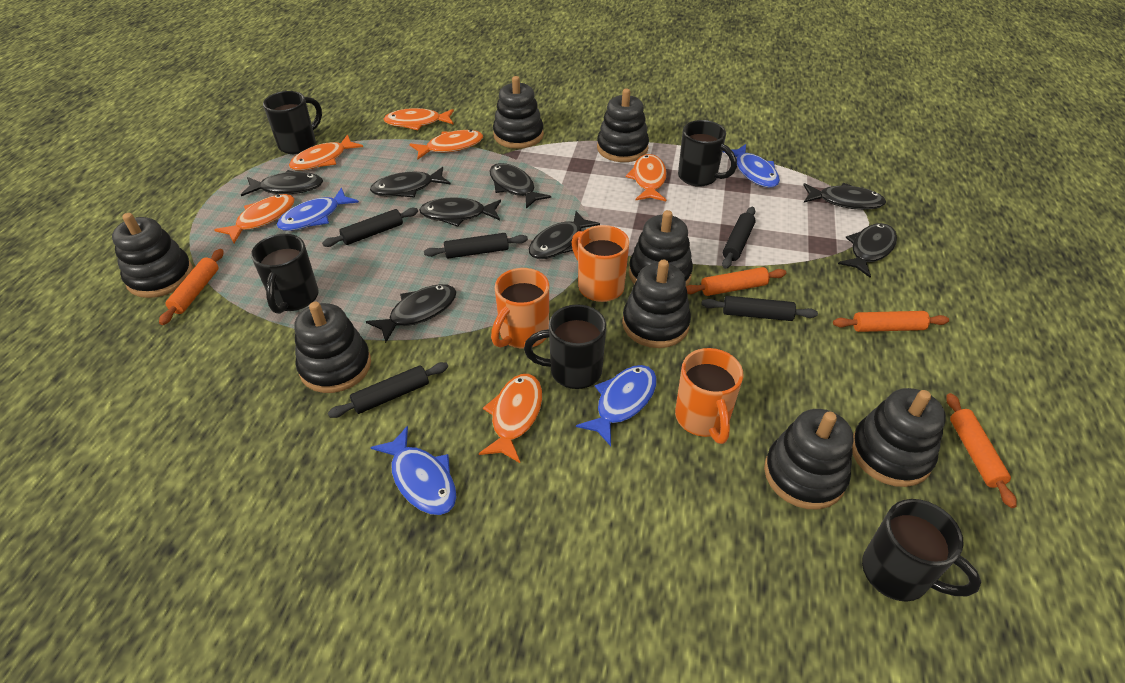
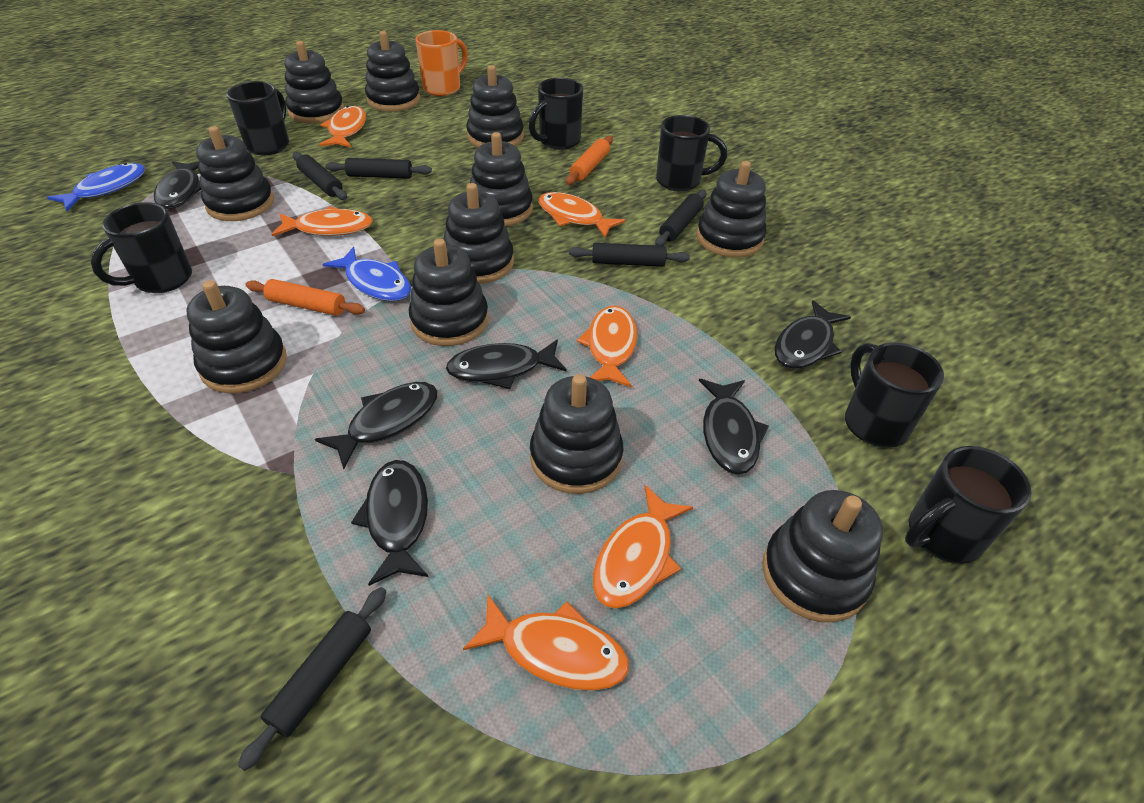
black fish: 8 -> 6
black mug: 5 -> 6
black stacking toy: 8 -> 11
blue fish: 4 -> 2
orange mug: 3 -> 1
orange rolling pin: 4 -> 2

